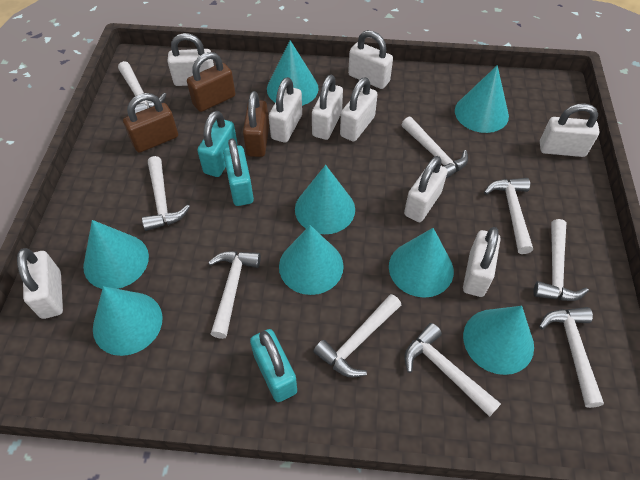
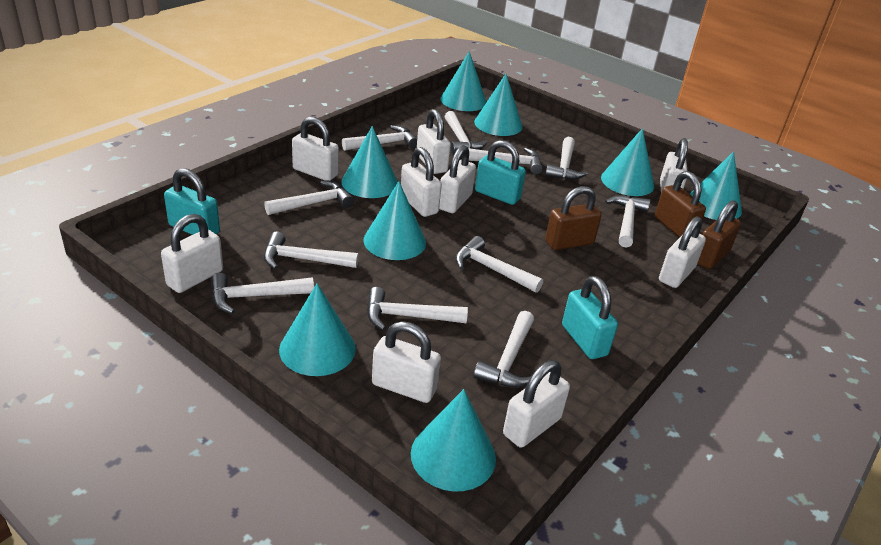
white hammer: 9 -> 11

